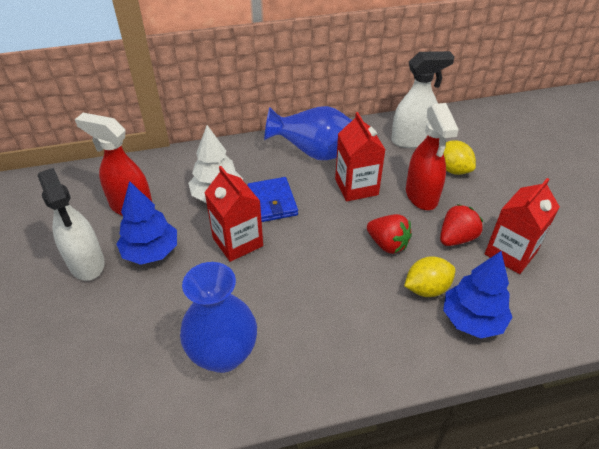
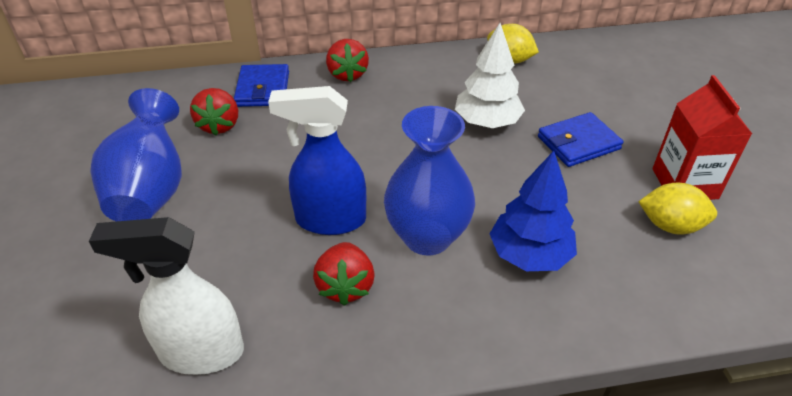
blue spray bottle: 0 -> 1
blue tree: 2 -> 1
blue wallet: 1 -> 2
red carton: 3 -> 1
red spray bottle: 2 -> 0
red strawberry: 2 -> 3
white spray bottle: 2 -> 1

